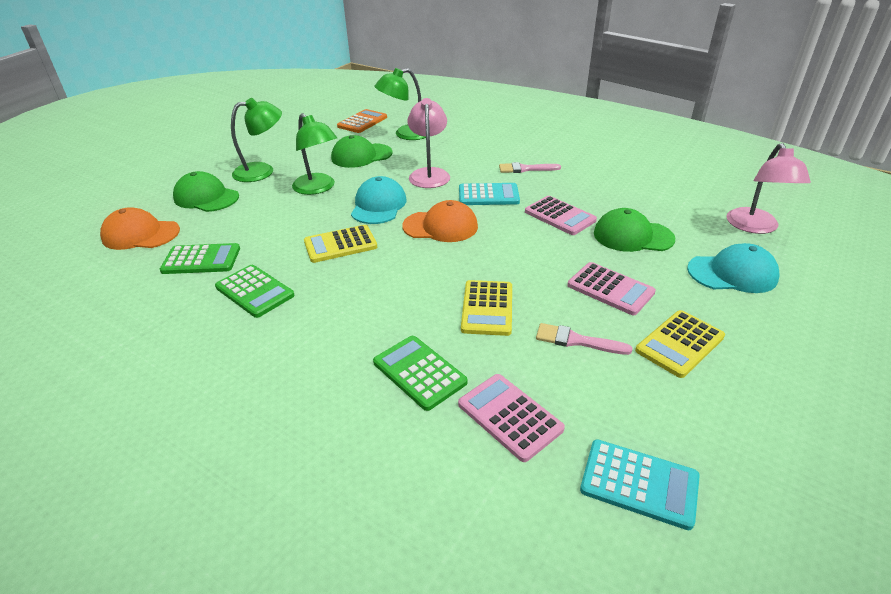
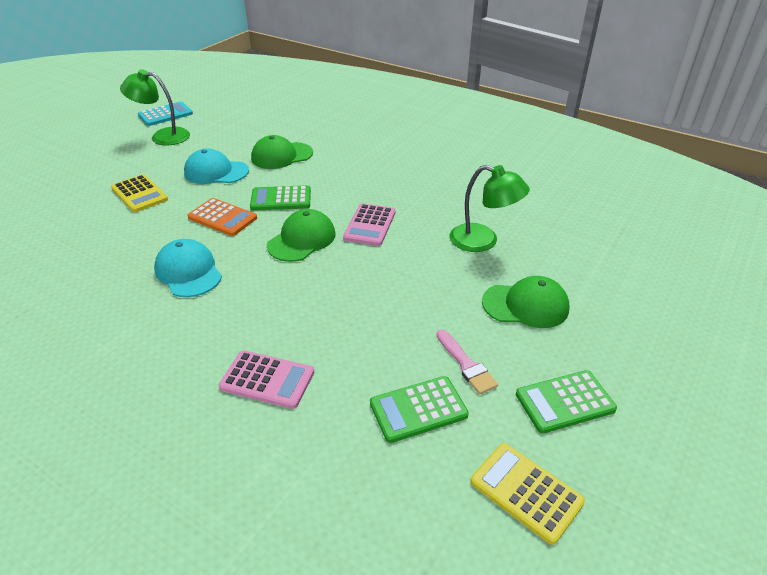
green lamp: 3 -> 2
orange cap: 2 -> 0
pink brush: 2 -> 1
pink calculator: 3 -> 2
pink lamp: 2 -> 0
turquoise calculator: 2 -> 1
yellow calculator: 3 -> 2

